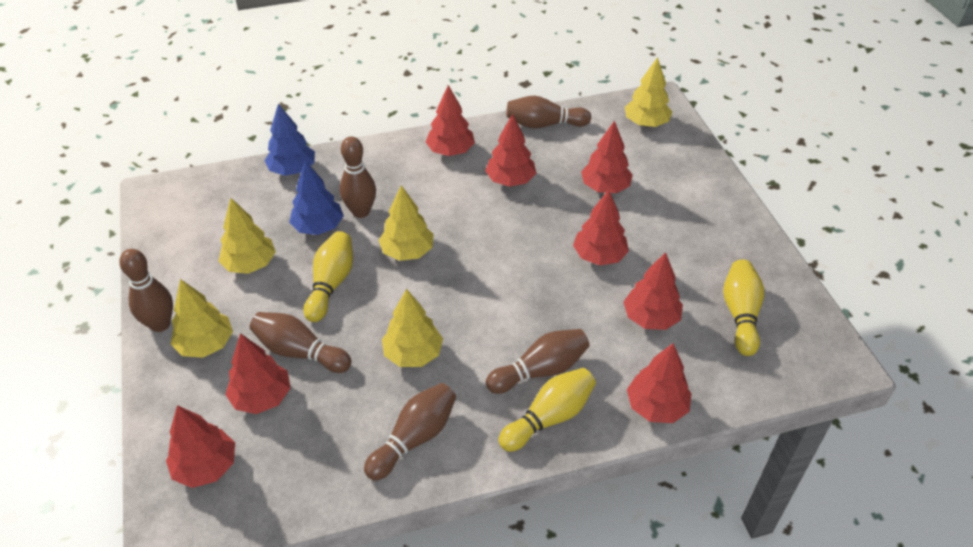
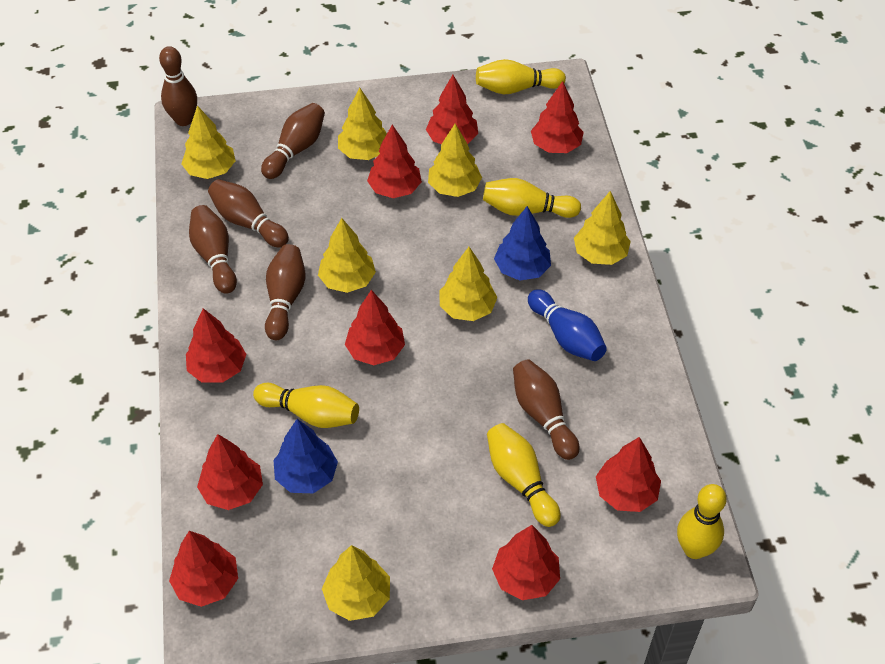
blue bowling pin: 0 -> 1
red tree: 8 -> 9
yellow bowling pin: 3 -> 5
yellow tree: 5 -> 7

